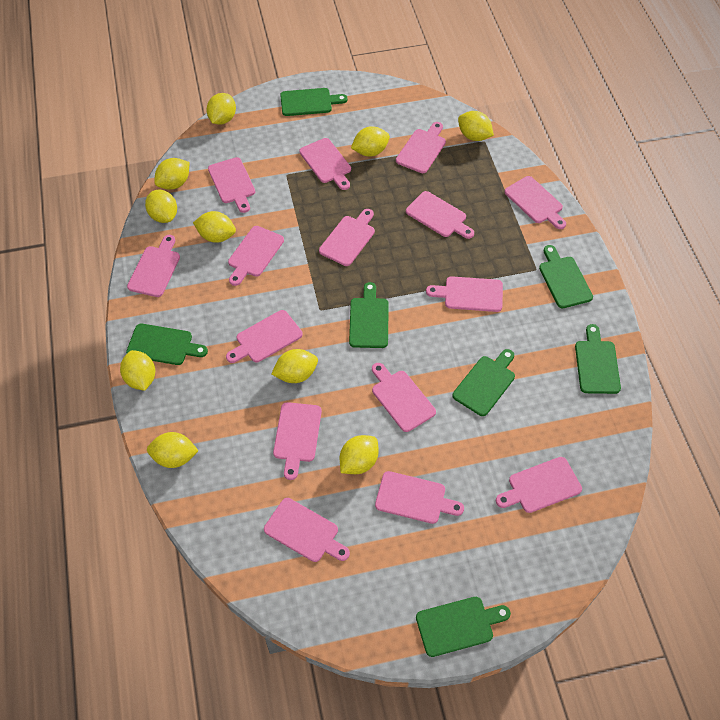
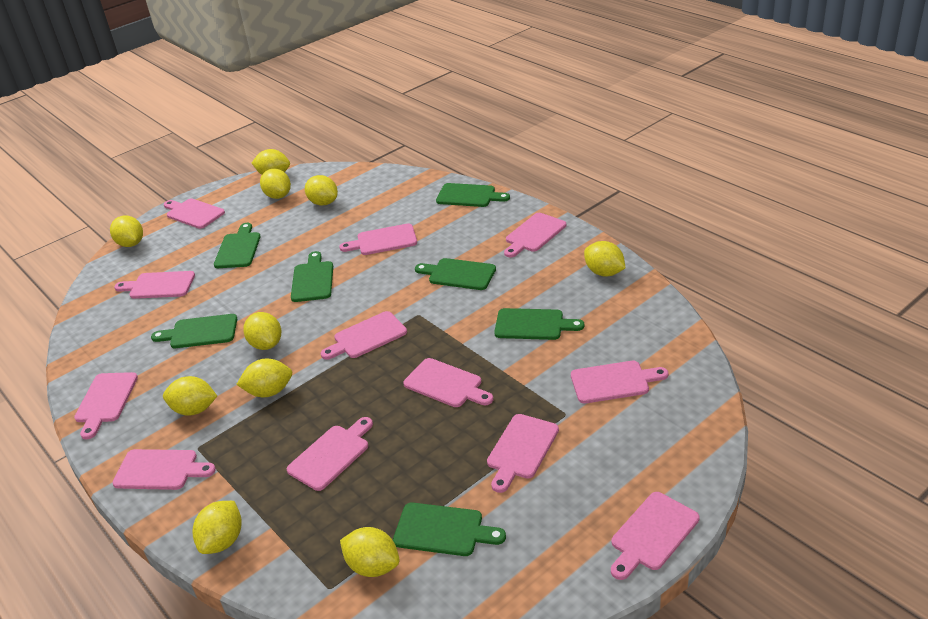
pink cutting board: 15 -> 12

